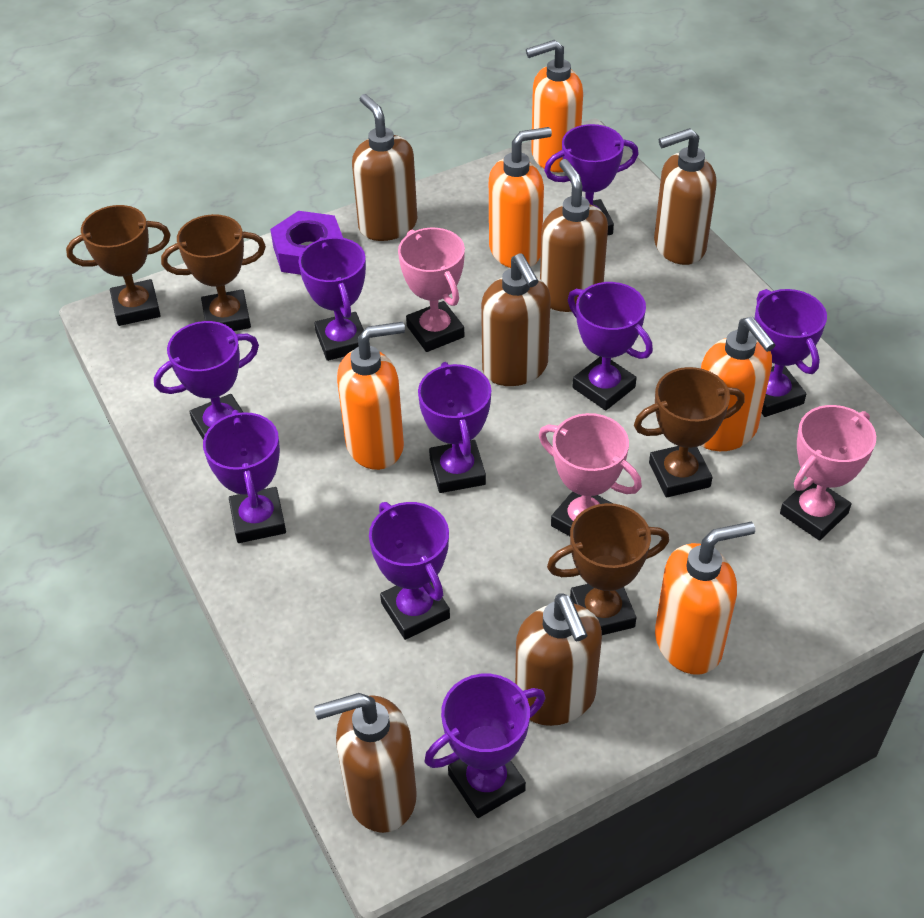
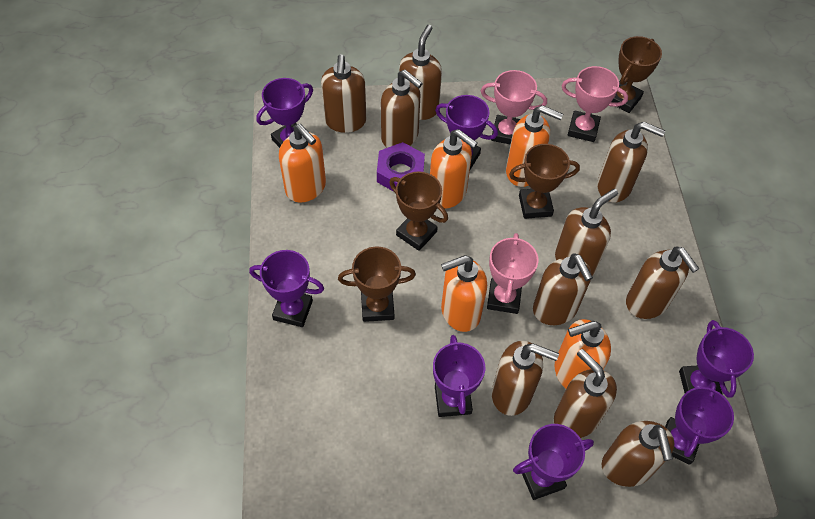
brown soap dispenser: 6 -> 10
purple trophy: 9 -> 7

